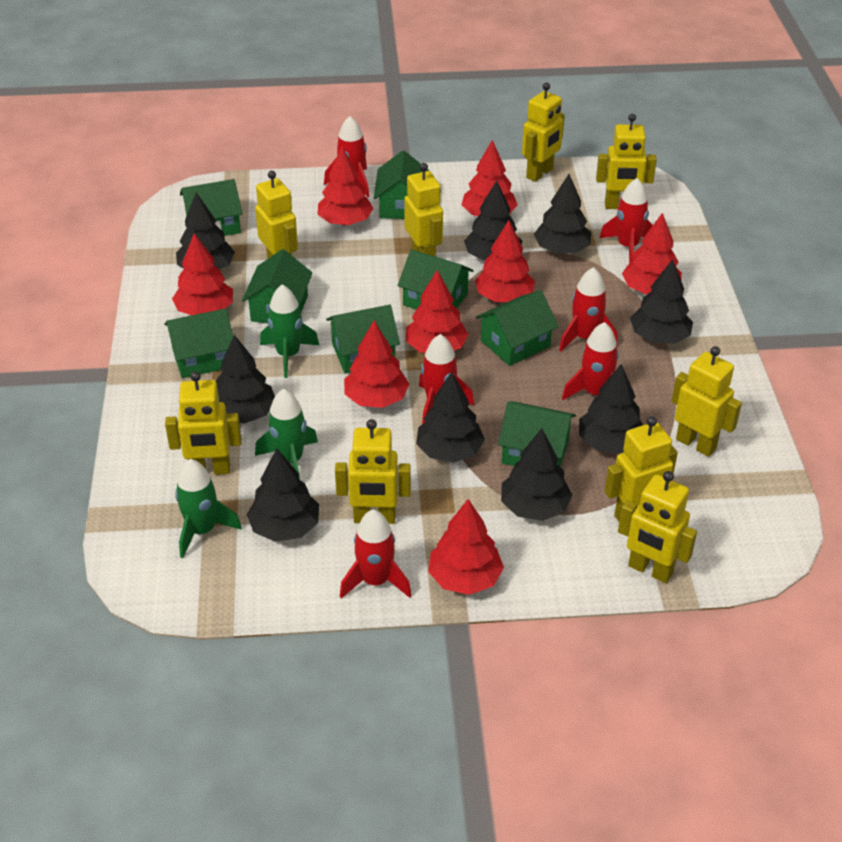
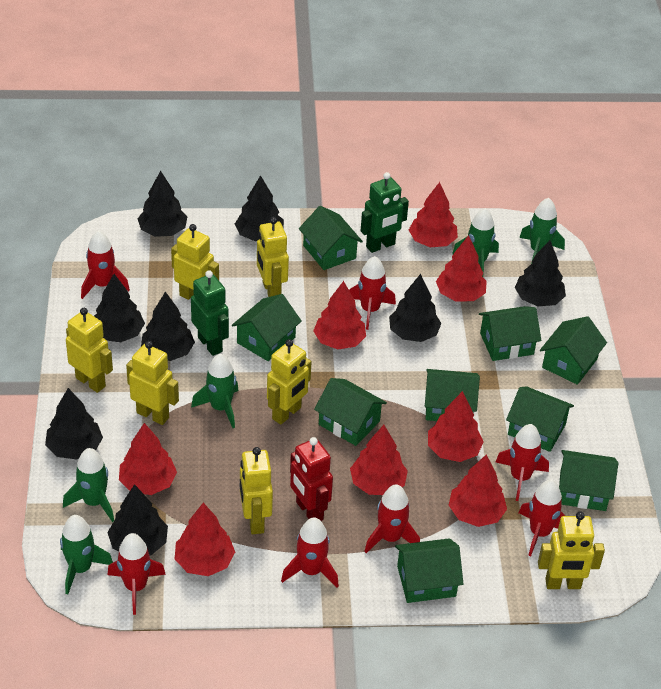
black tree: 9 -> 8
green house: 8 -> 9
green robot: 0 -> 2
green rocket: 3 -> 5
red robot: 0 -> 1
red rocket: 6 -> 7
yellow robot: 9 -> 7

